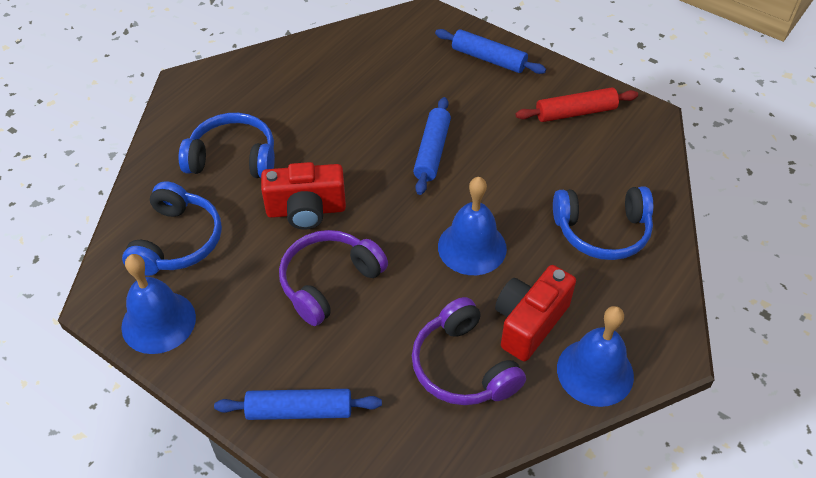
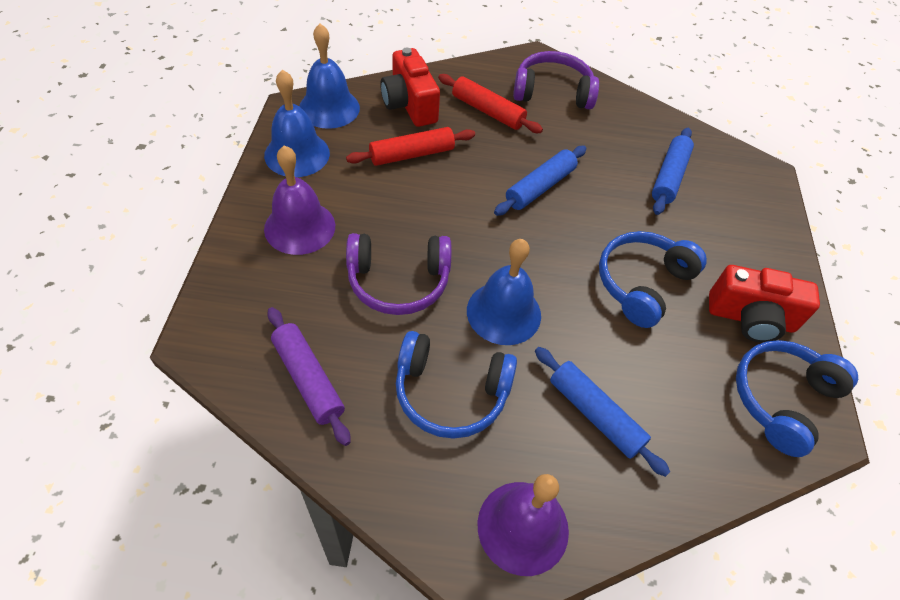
purple bell: 0 -> 2
purple rolling pin: 0 -> 1
red rolling pin: 1 -> 2

